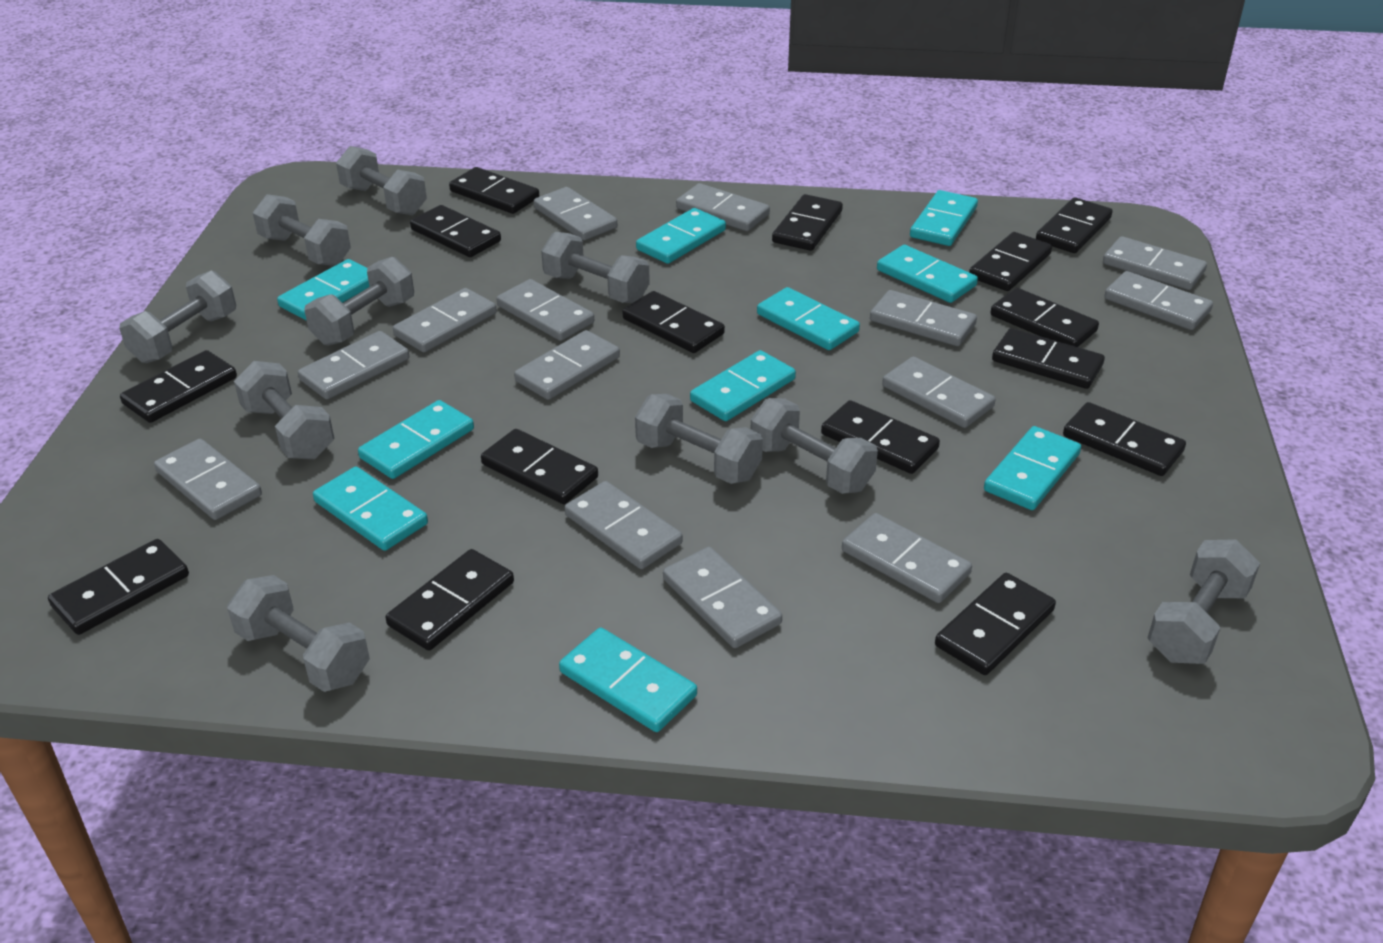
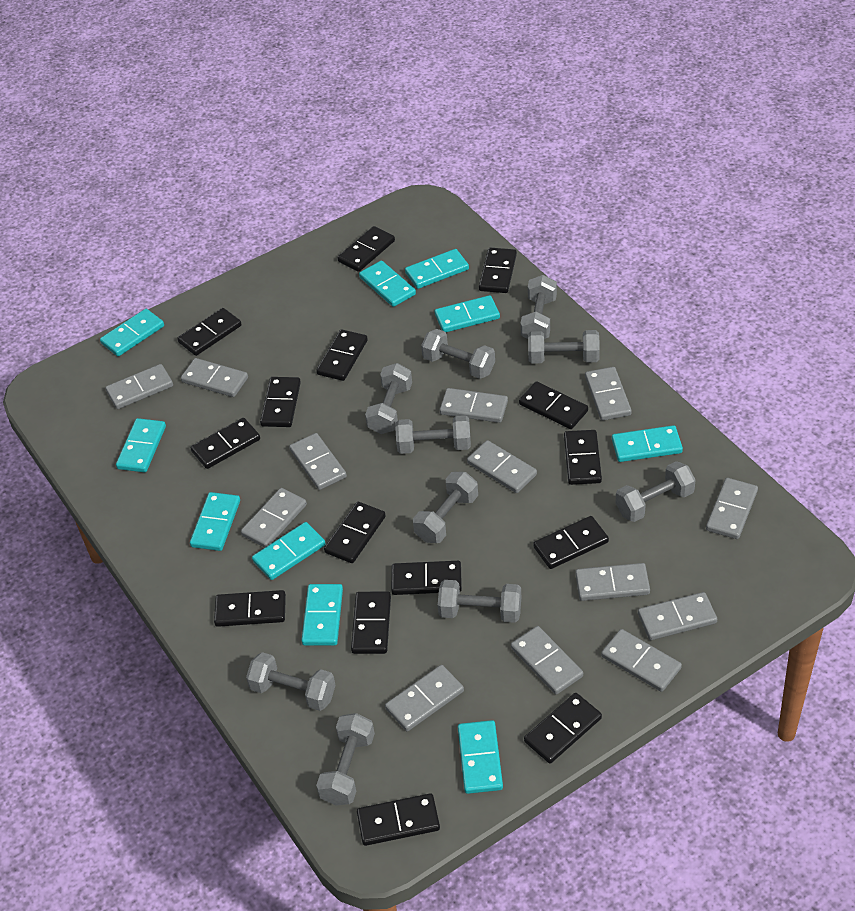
grey domino: 14 -> 13

